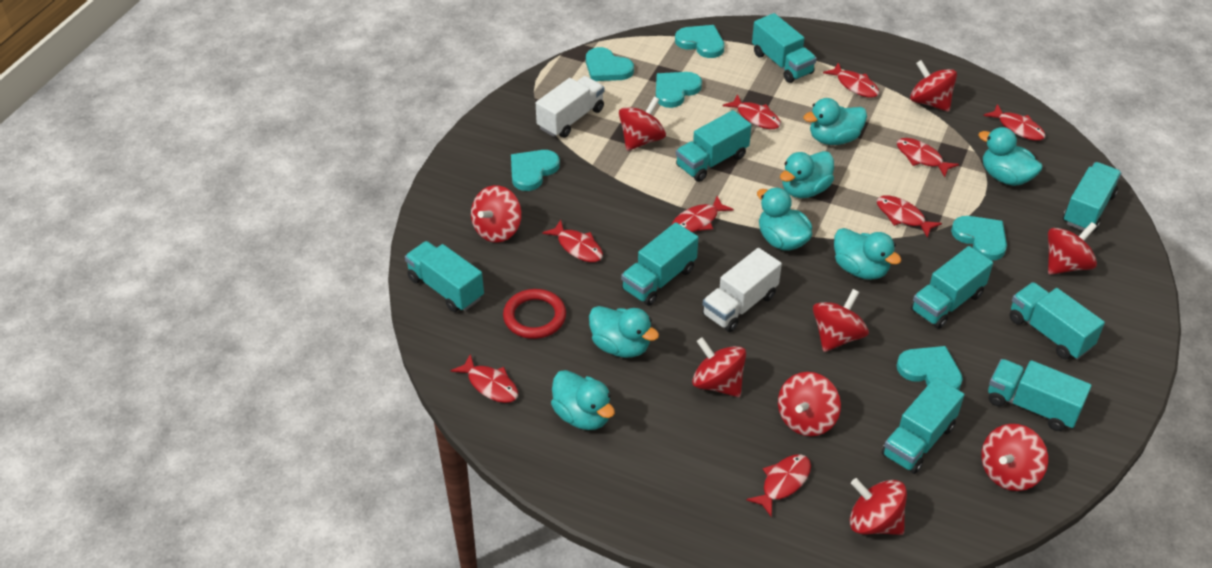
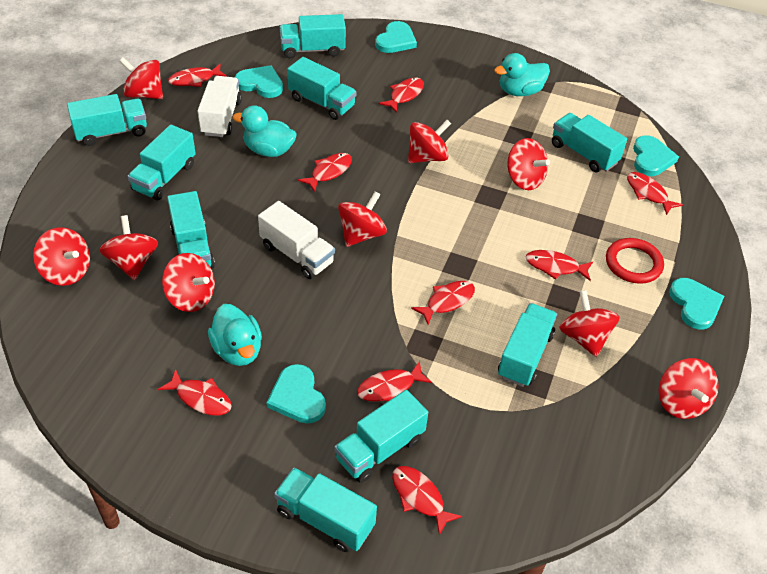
turquoise duck: 7 -> 3
turquoise heart: 6 -> 5

